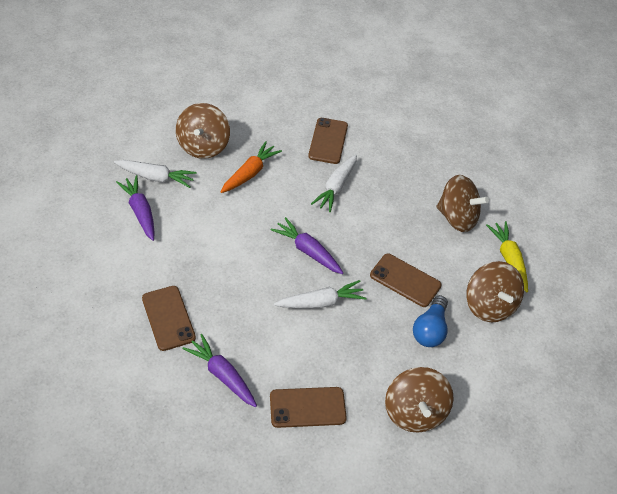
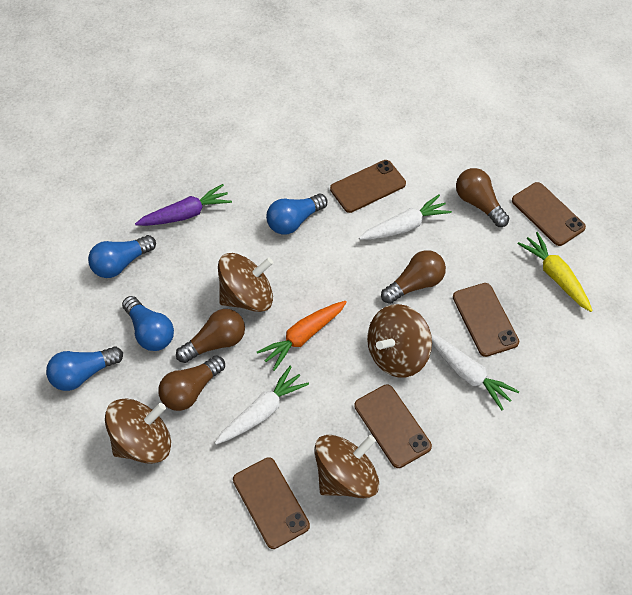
blue light bulb: 1 -> 4
brown light bulb: 0 -> 4
brown phone: 4 -> 5
purple carrot: 3 -> 1

